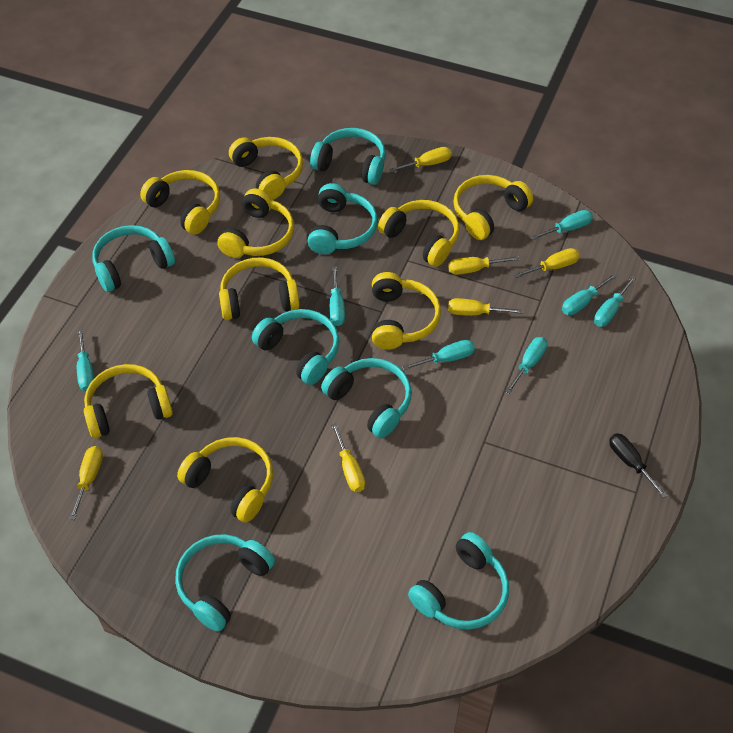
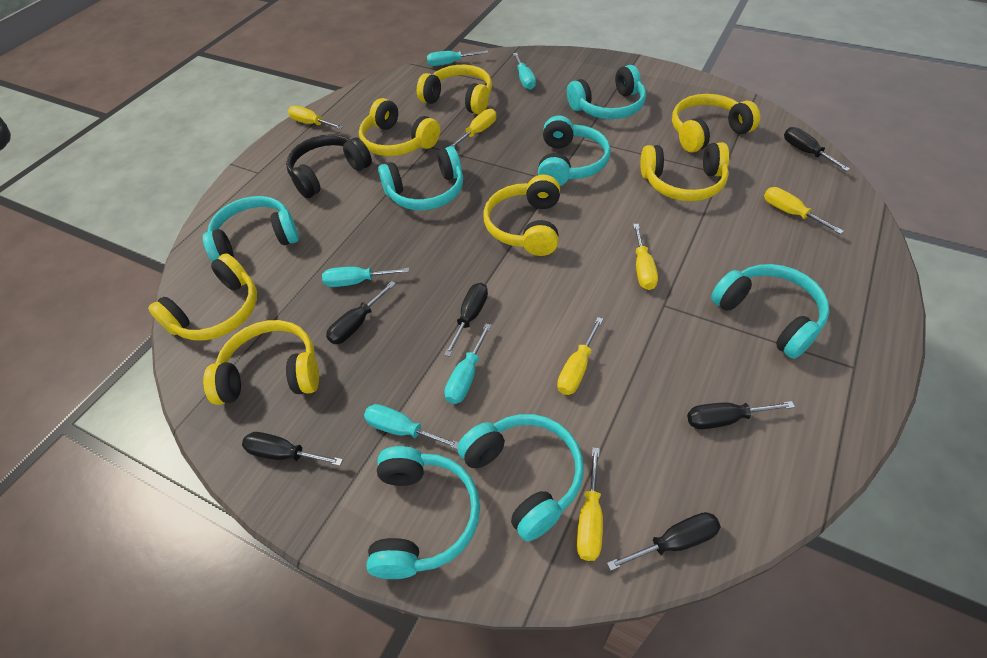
black headphones: 0 -> 1
black screwdriver: 1 -> 6
turquoise screwdriver: 7 -> 5
yellow headphones: 9 -> 7

